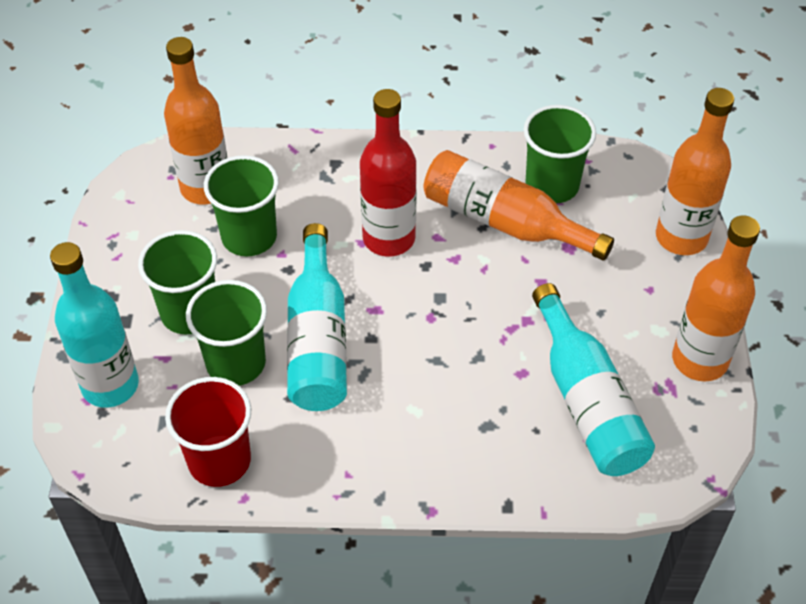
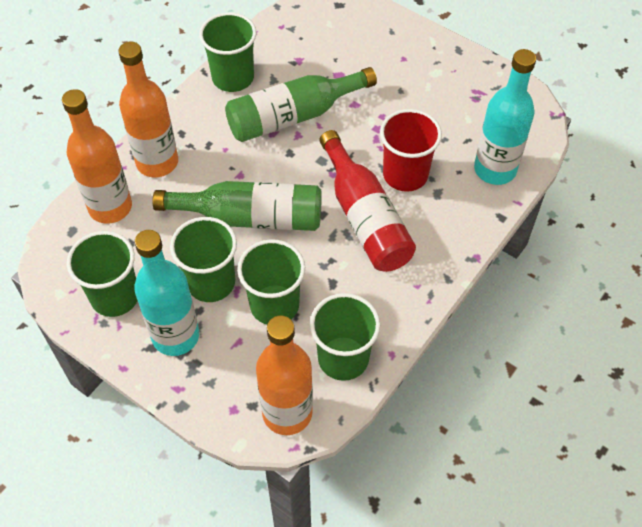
green bottle: 0 -> 2
green cup: 4 -> 5
orange bottle: 4 -> 3
turquoise bottle: 3 -> 2

